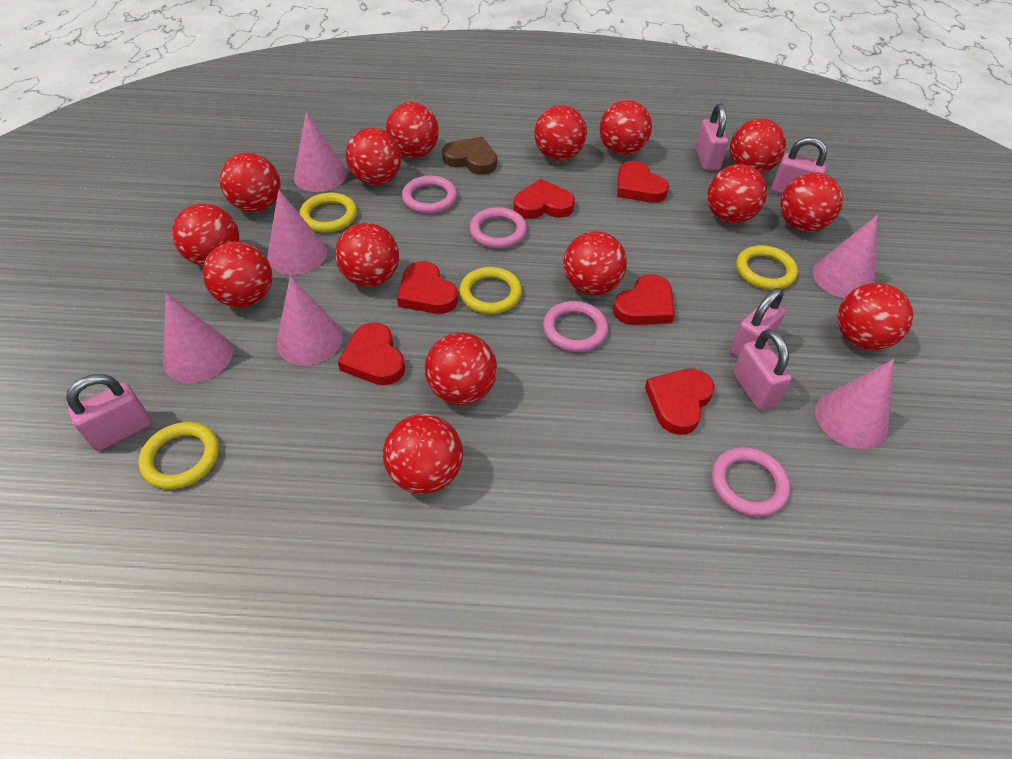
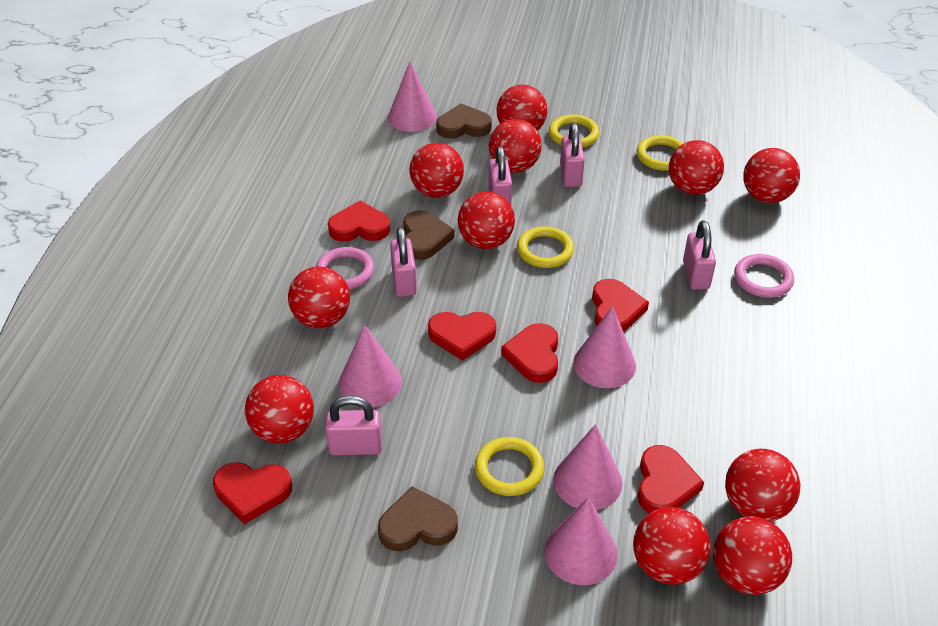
brown heart: 1 -> 3
pink cone: 6 -> 5
pink ring: 4 -> 2
red ball: 15 -> 11

